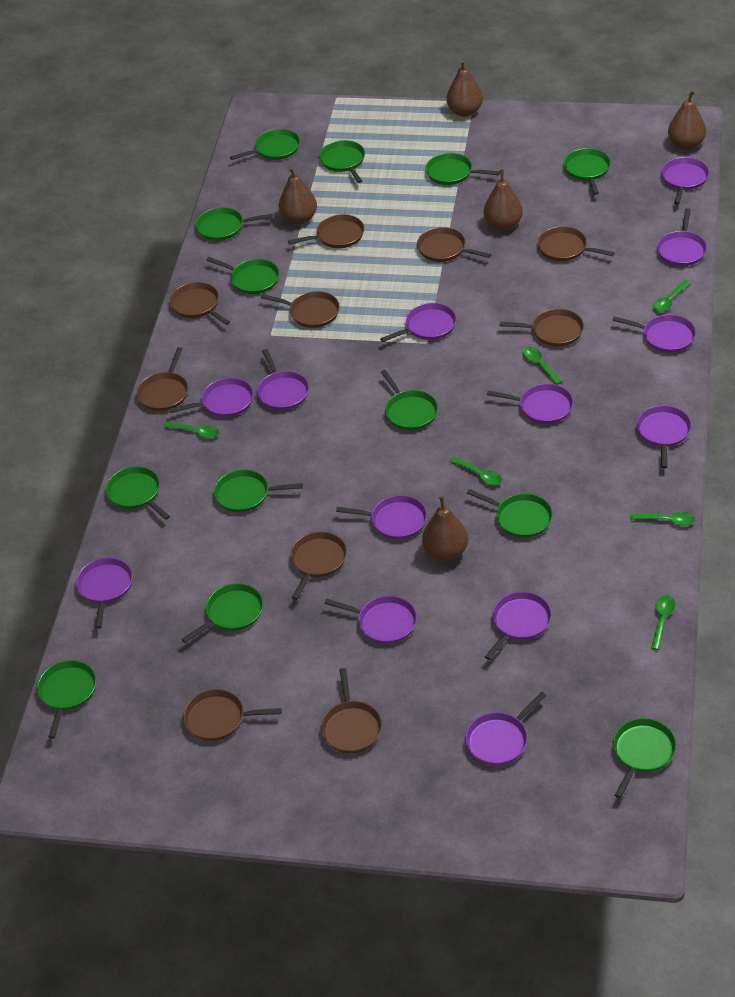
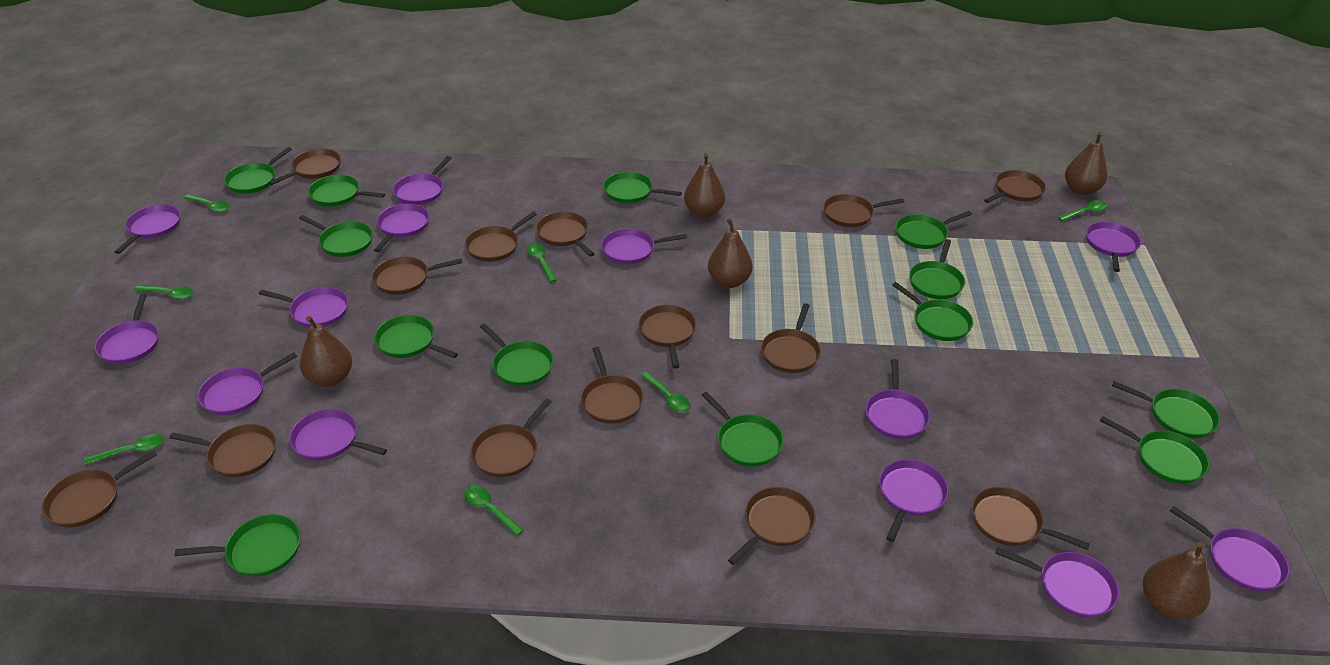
brown pan: 10 -> 14
green spoon: 6 -> 7

